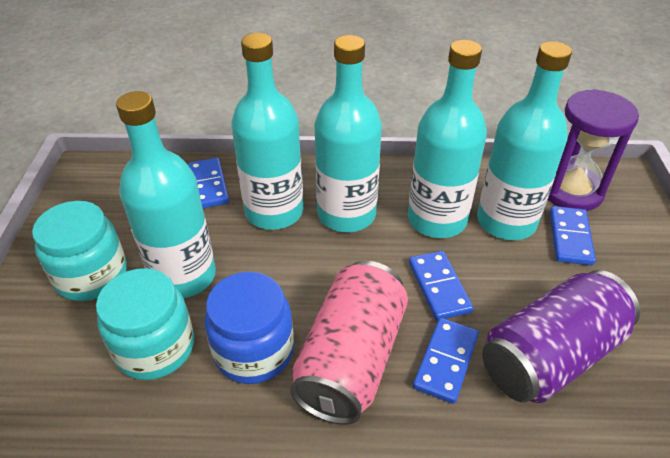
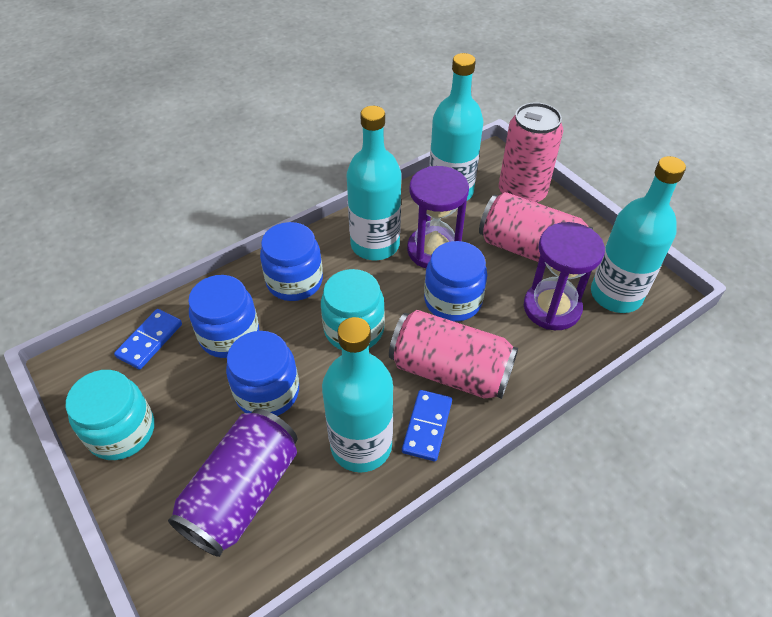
blue domino: 4 -> 2
blue jar: 1 -> 4
pink can: 1 -> 3
purple hourglass: 1 -> 2
turquoise bottle: 5 -> 4

